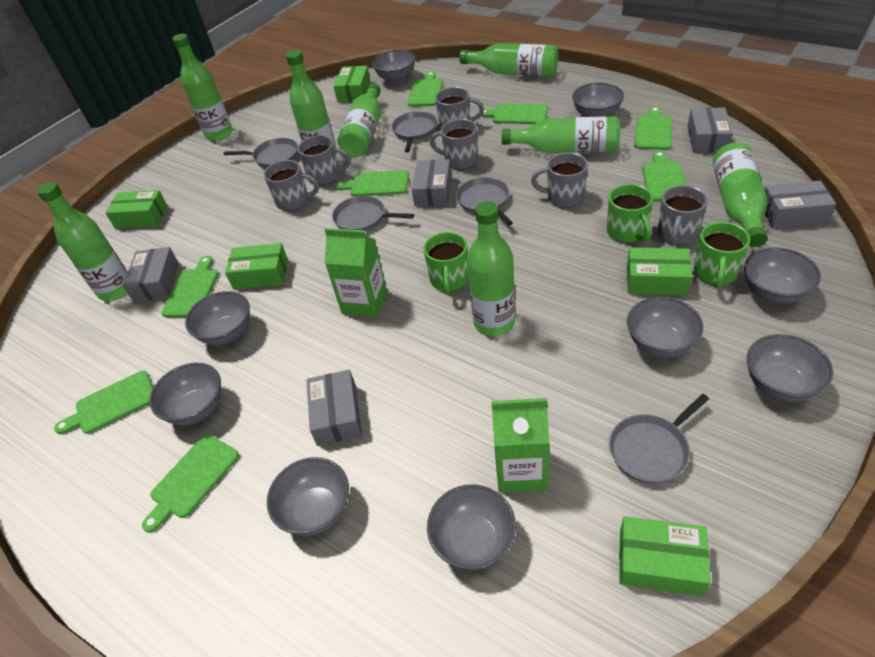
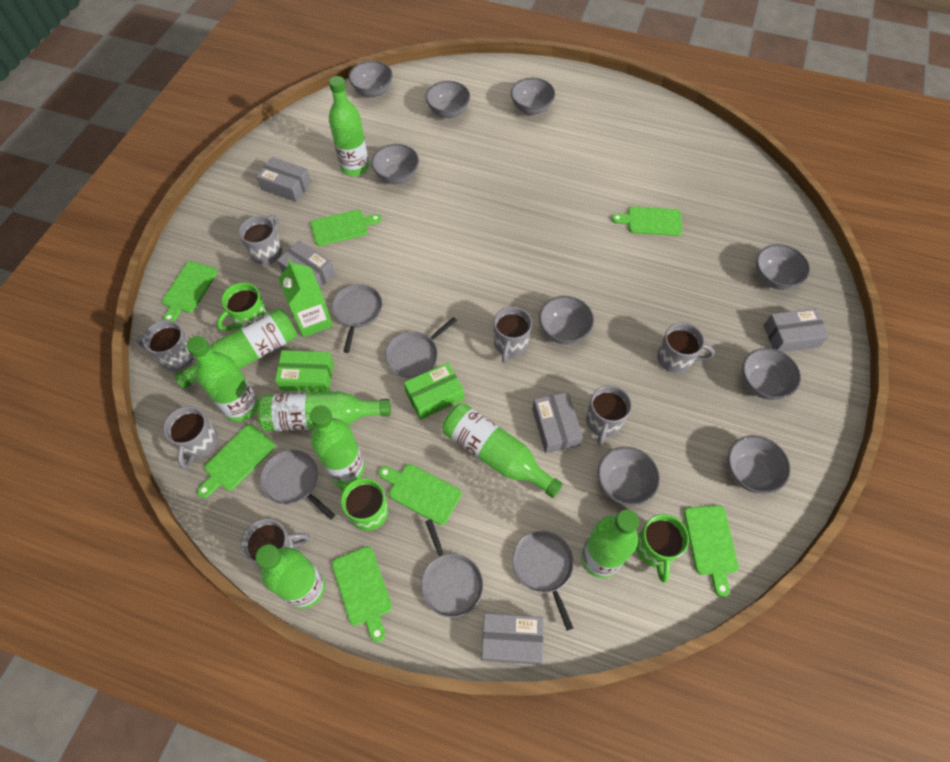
green box: 5 -> 2
green carton: 2 -> 1
green cutting board: 8 -> 7
grey mug: 6 -> 7

